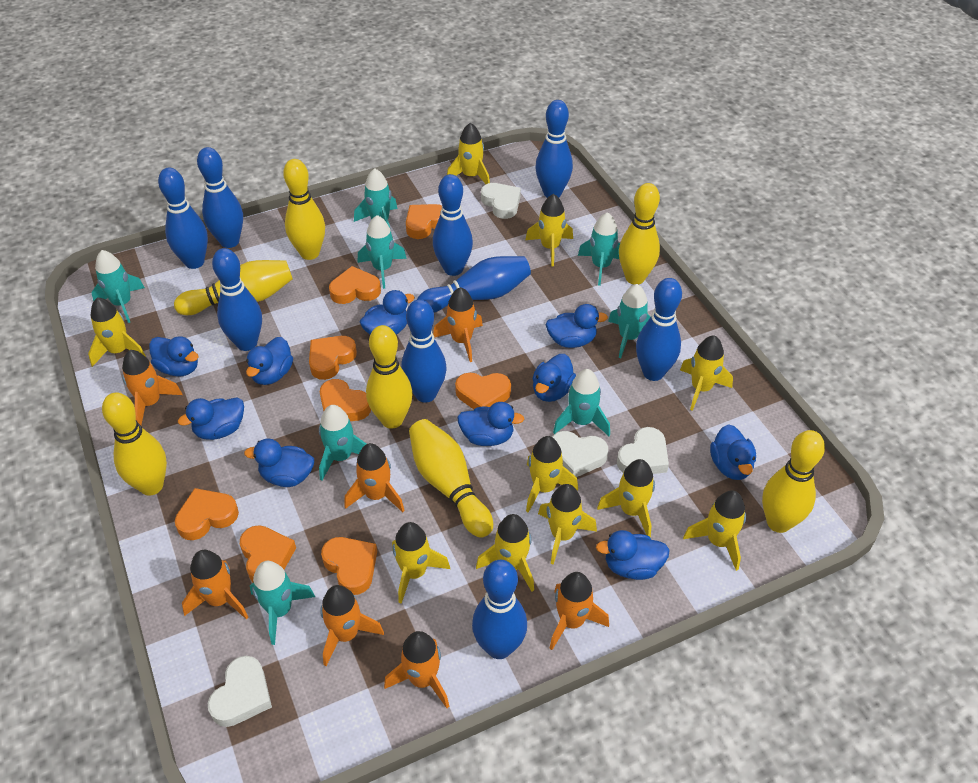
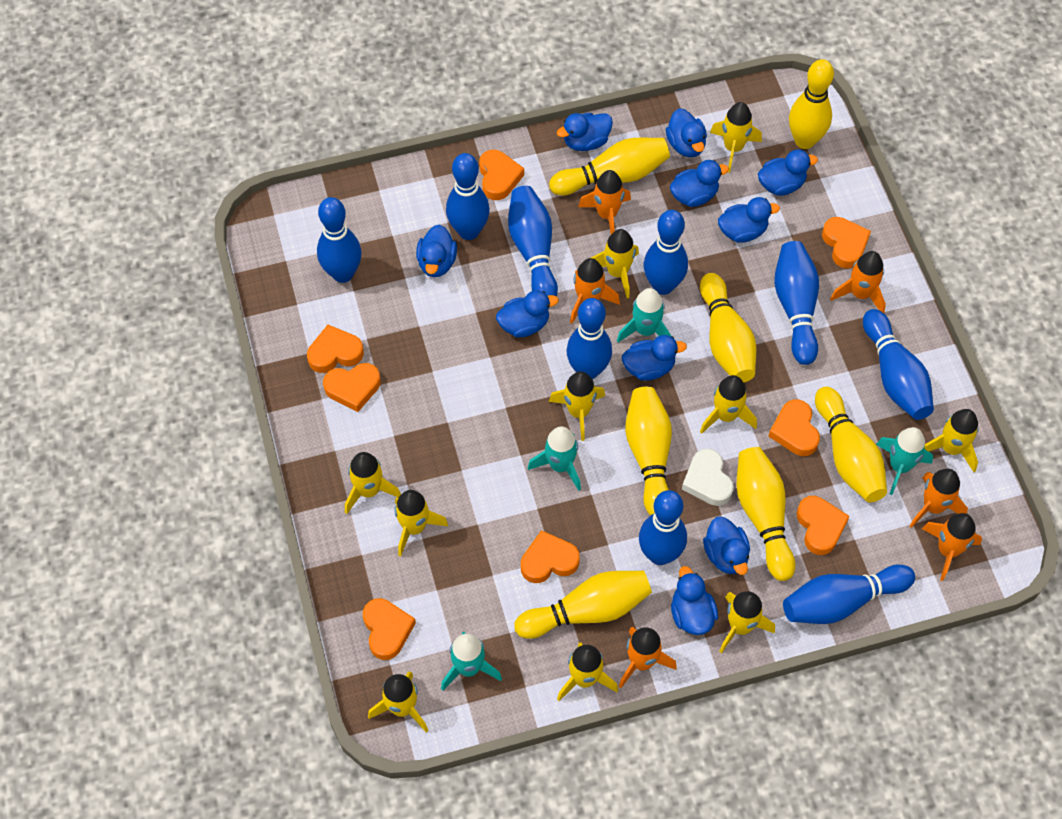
orange rocket: 7 -> 6
turquoise rocket: 8 -> 4
white heart: 4 -> 1

